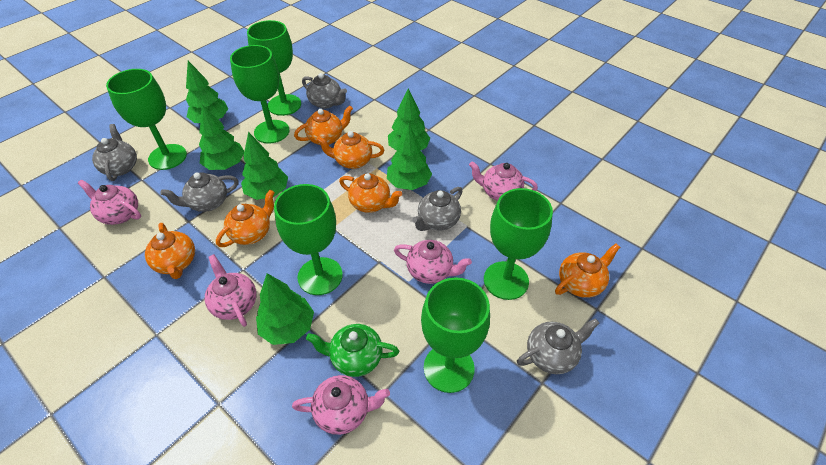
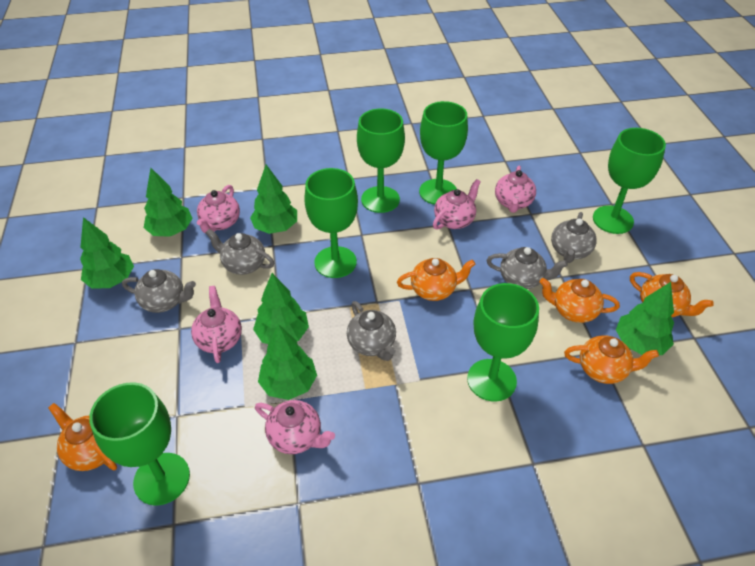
green teapot: 1 -> 0
orange teapot: 6 -> 5

